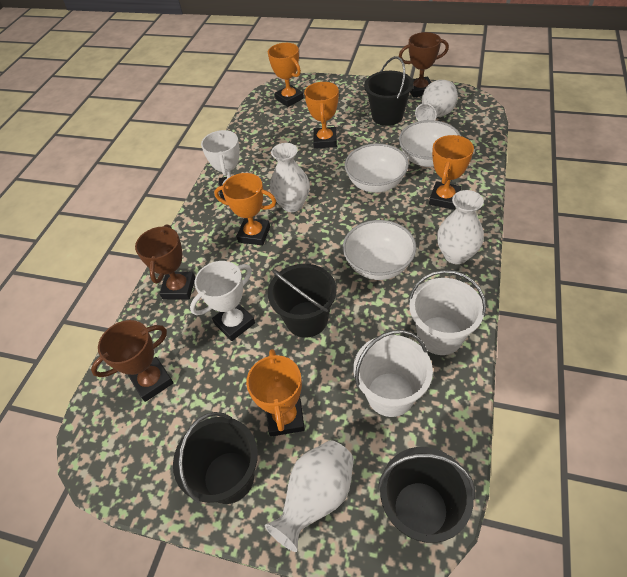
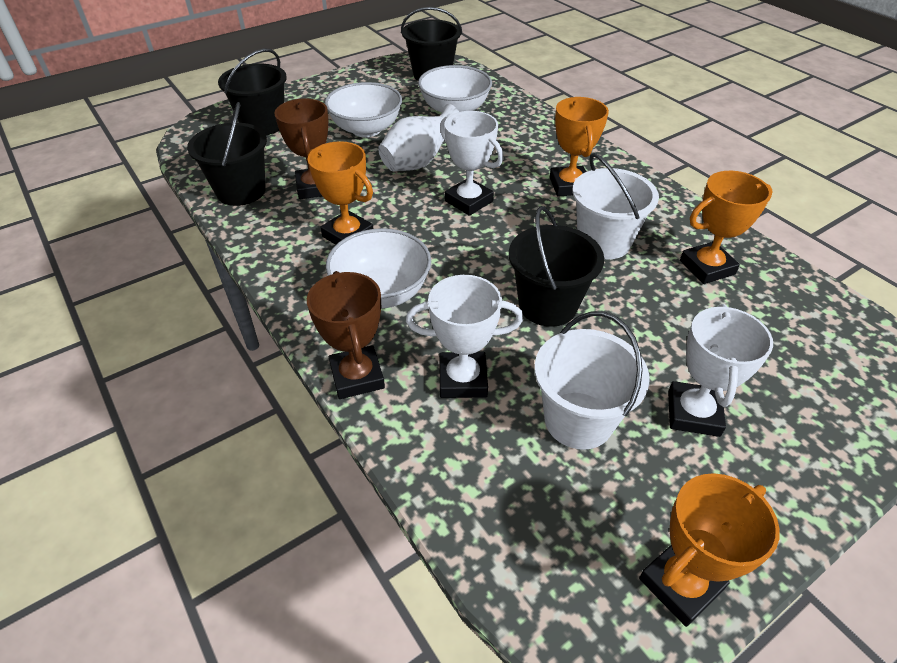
brown trophy: 3 -> 2
orange trophy: 5 -> 4
white trophy: 2 -> 3
white vase: 4 -> 1

